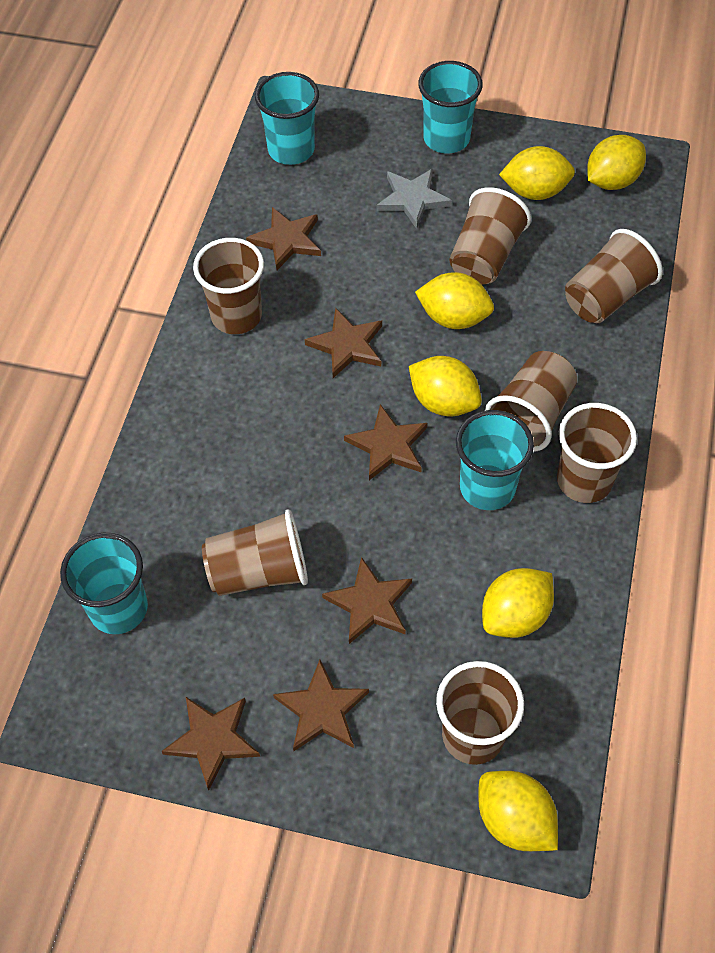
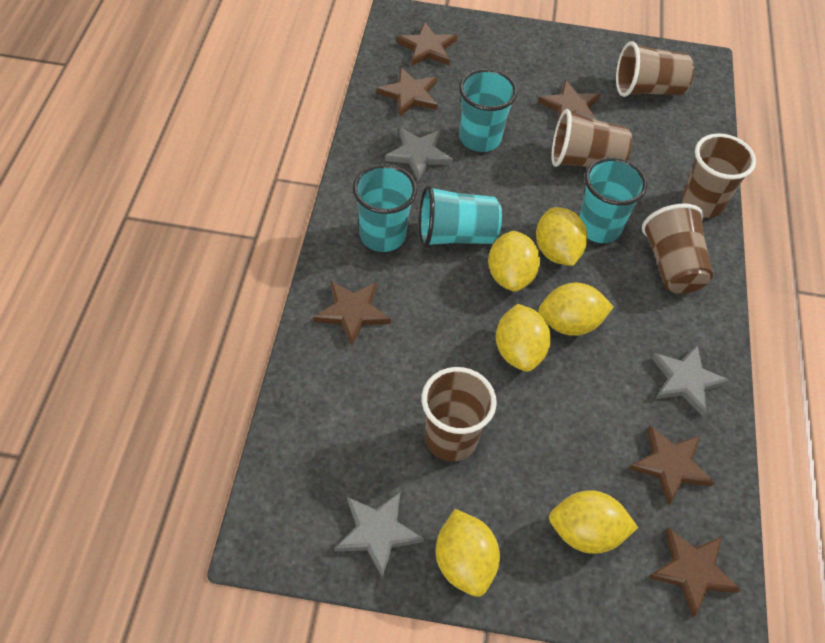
brown cup: 7 -> 5
grey star: 1 -> 3

